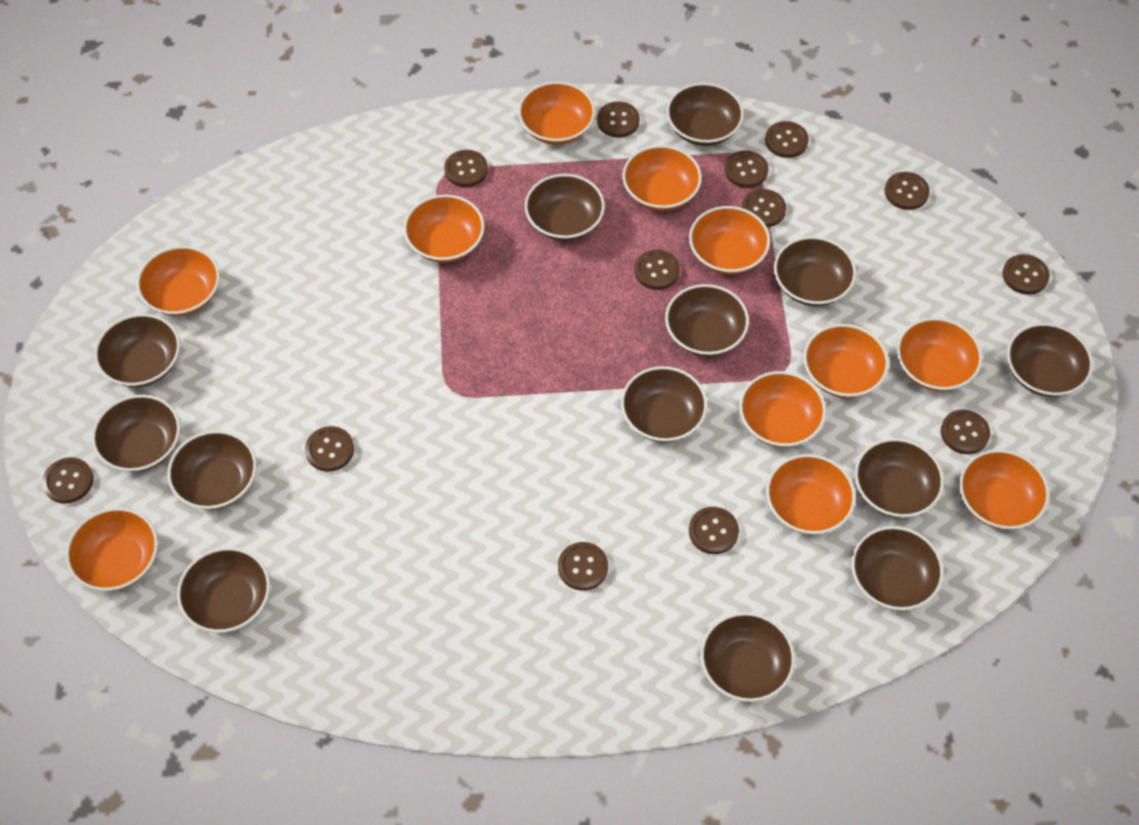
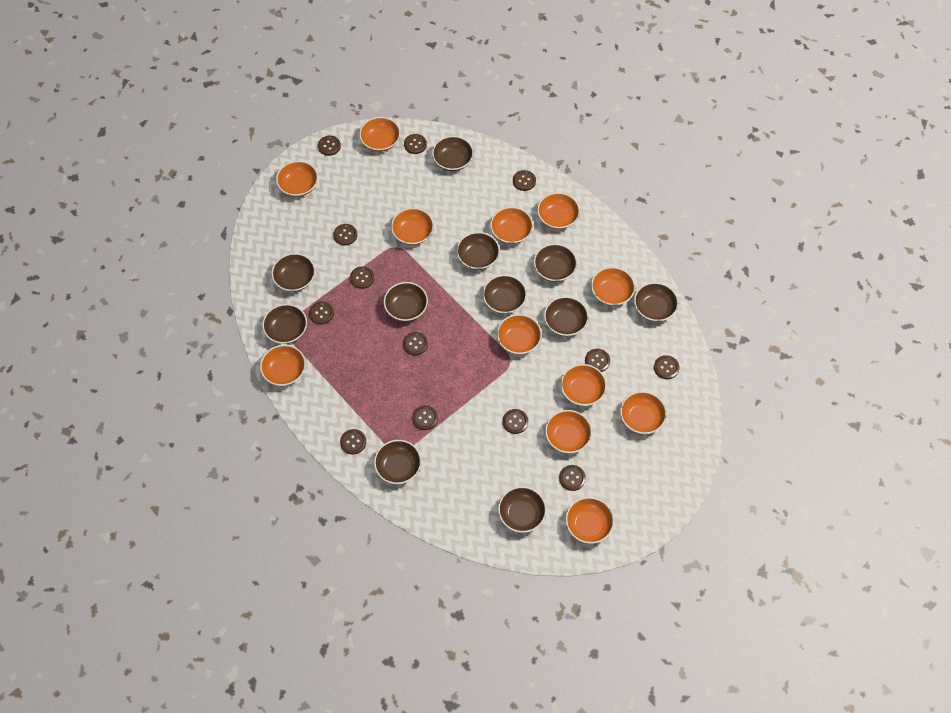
brown bowl: 13 -> 11
orange bowl: 11 -> 12

